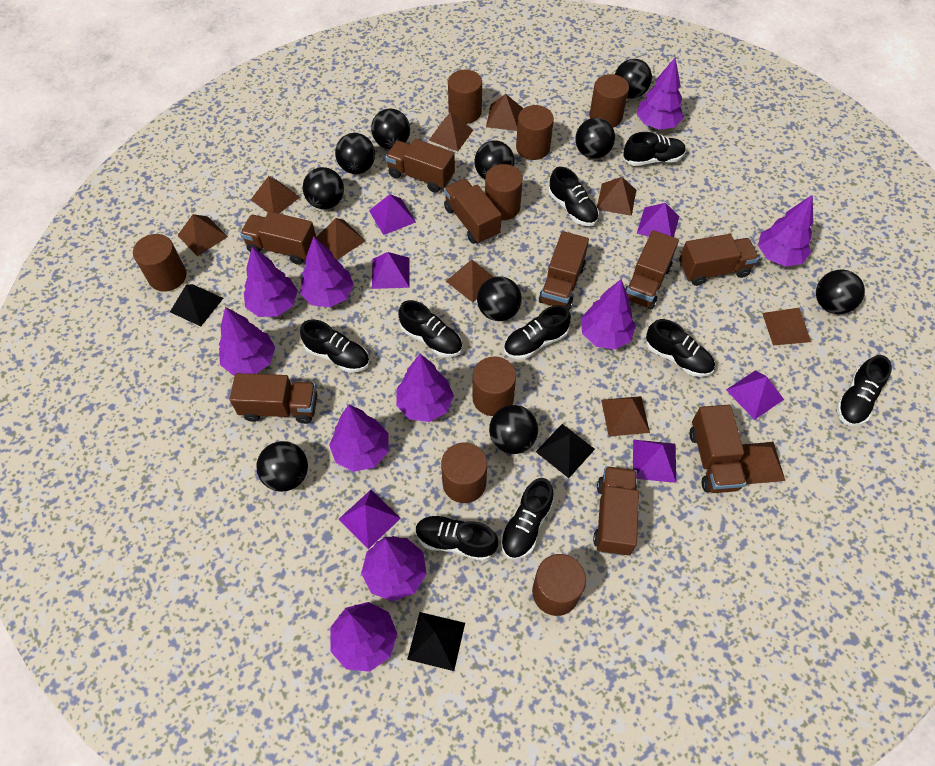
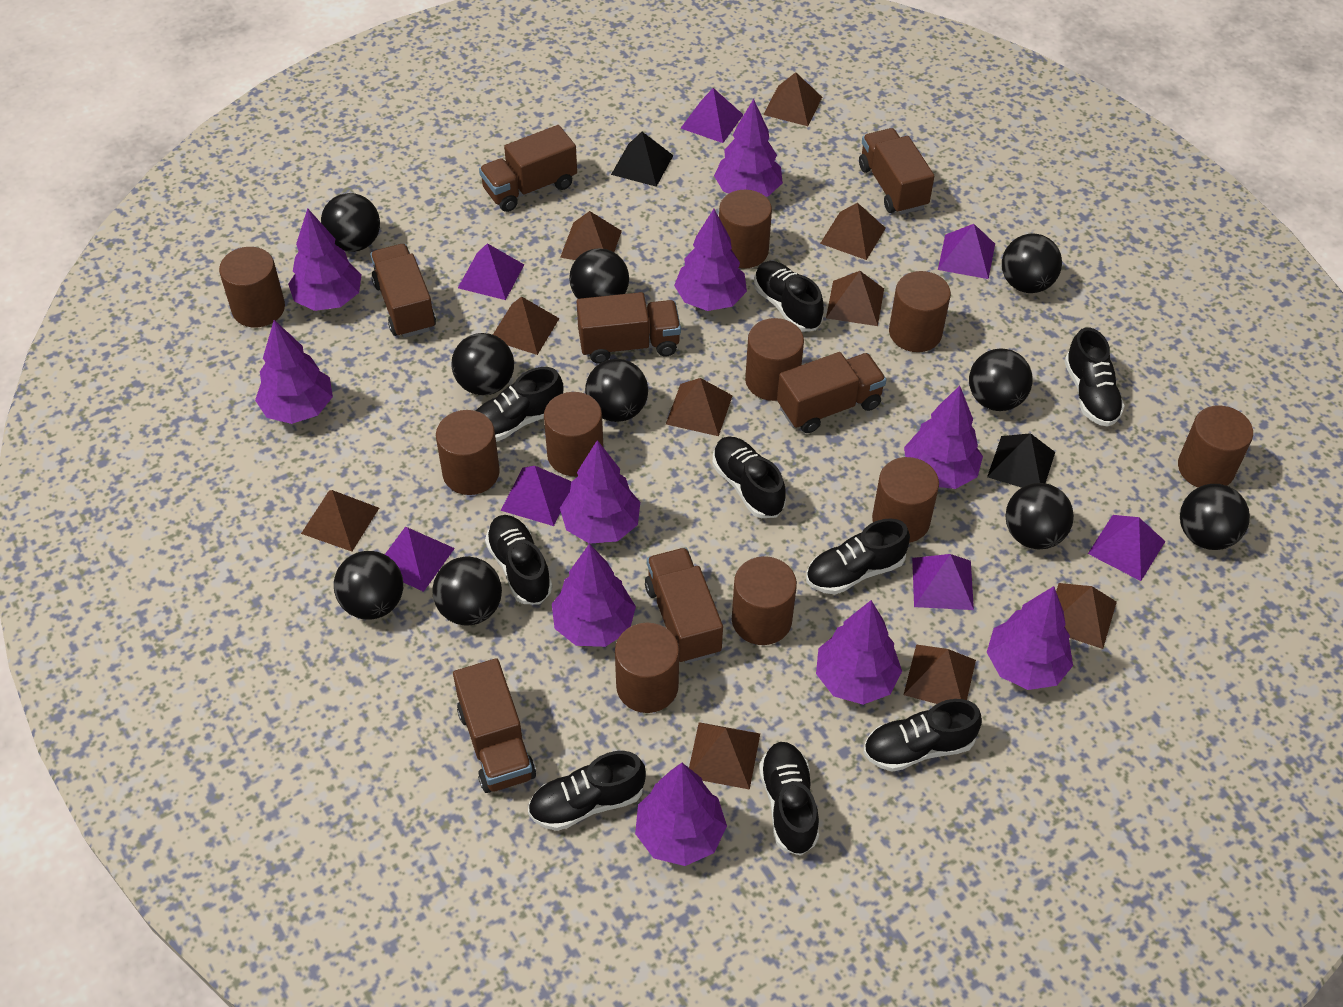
black pyramid: 3 -> 2
brown cylinder: 8 -> 10
brown truck: 9 -> 7
purple pyramid: 6 -> 7

